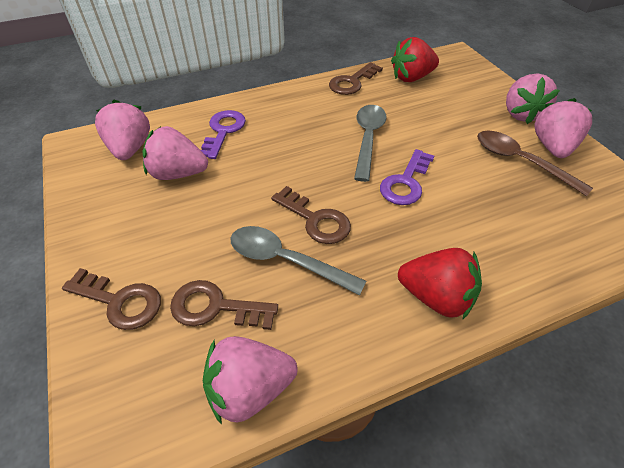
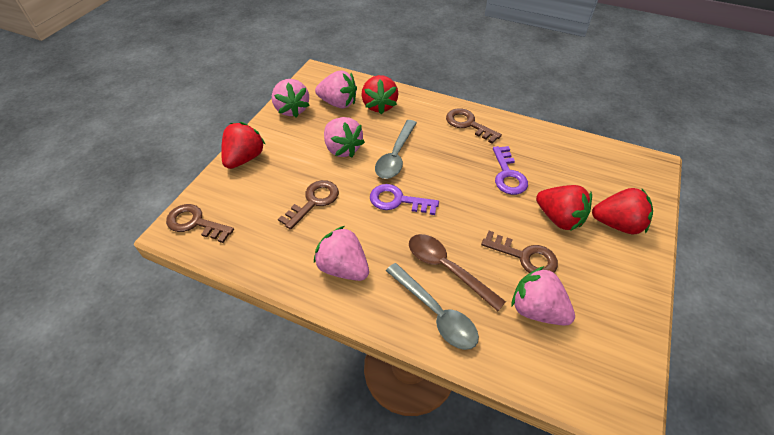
red strawberry: 2 -> 4

